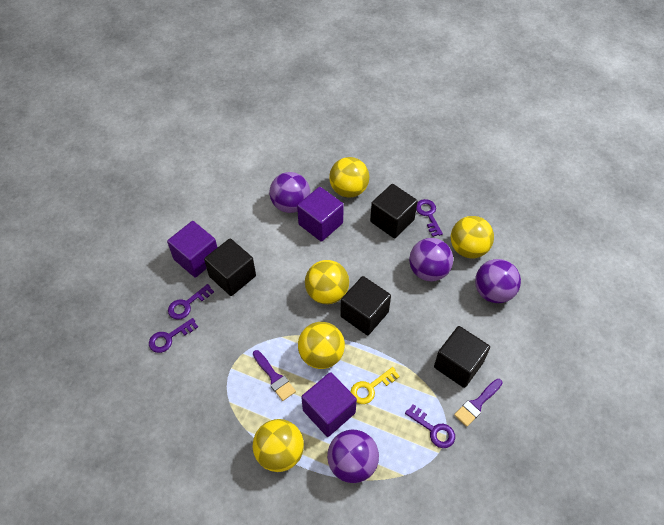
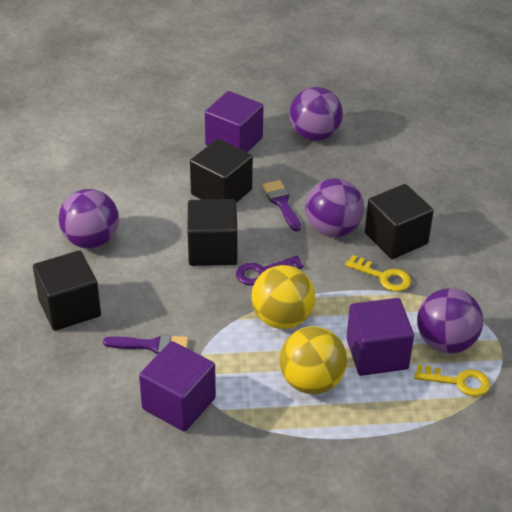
purple key: 4 -> 1
yellow ball: 5 -> 2
yellow key: 1 -> 2

